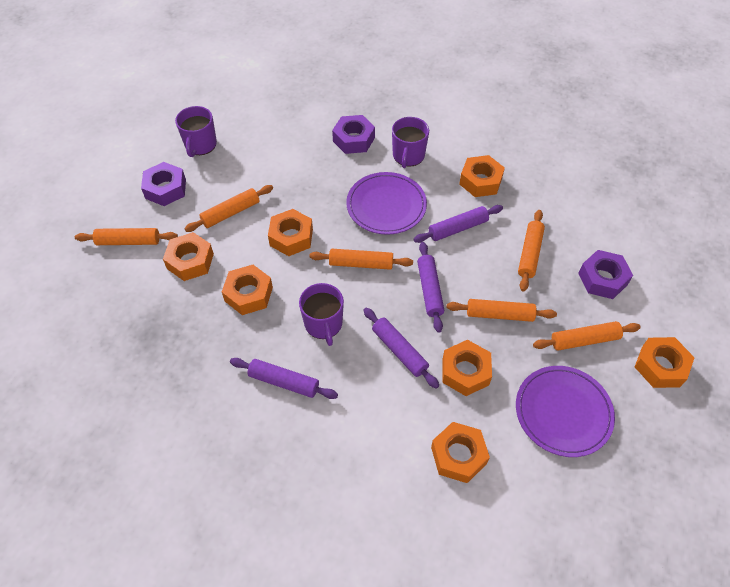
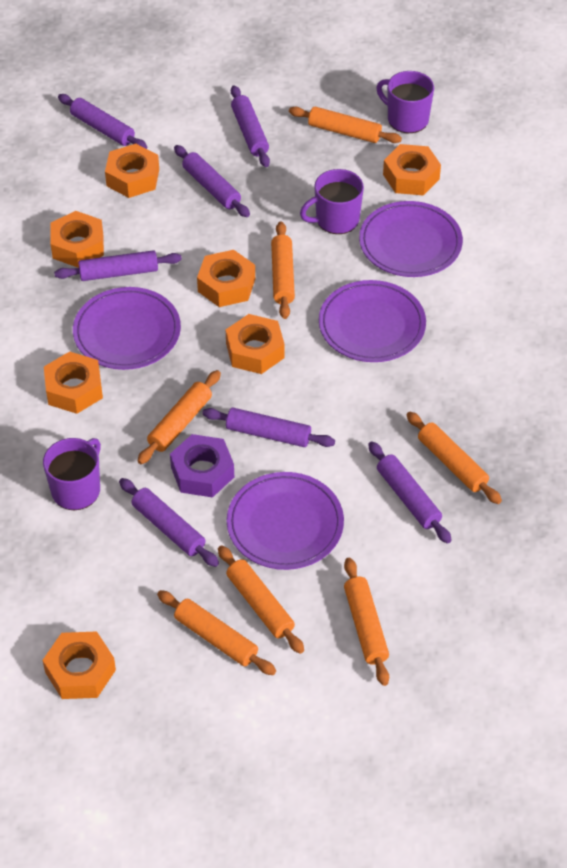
orange rolling pin: 6 -> 7
purple nut: 3 -> 1
purple plate: 2 -> 4
purple rolling pin: 4 -> 7

